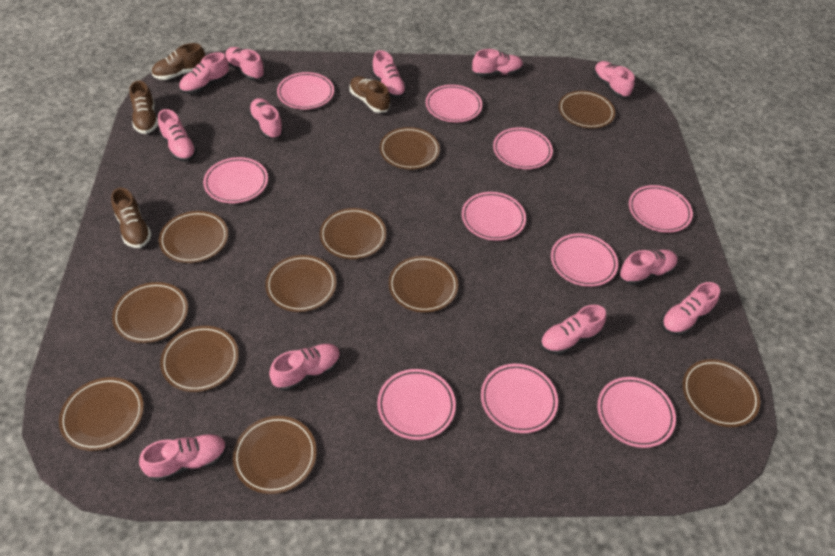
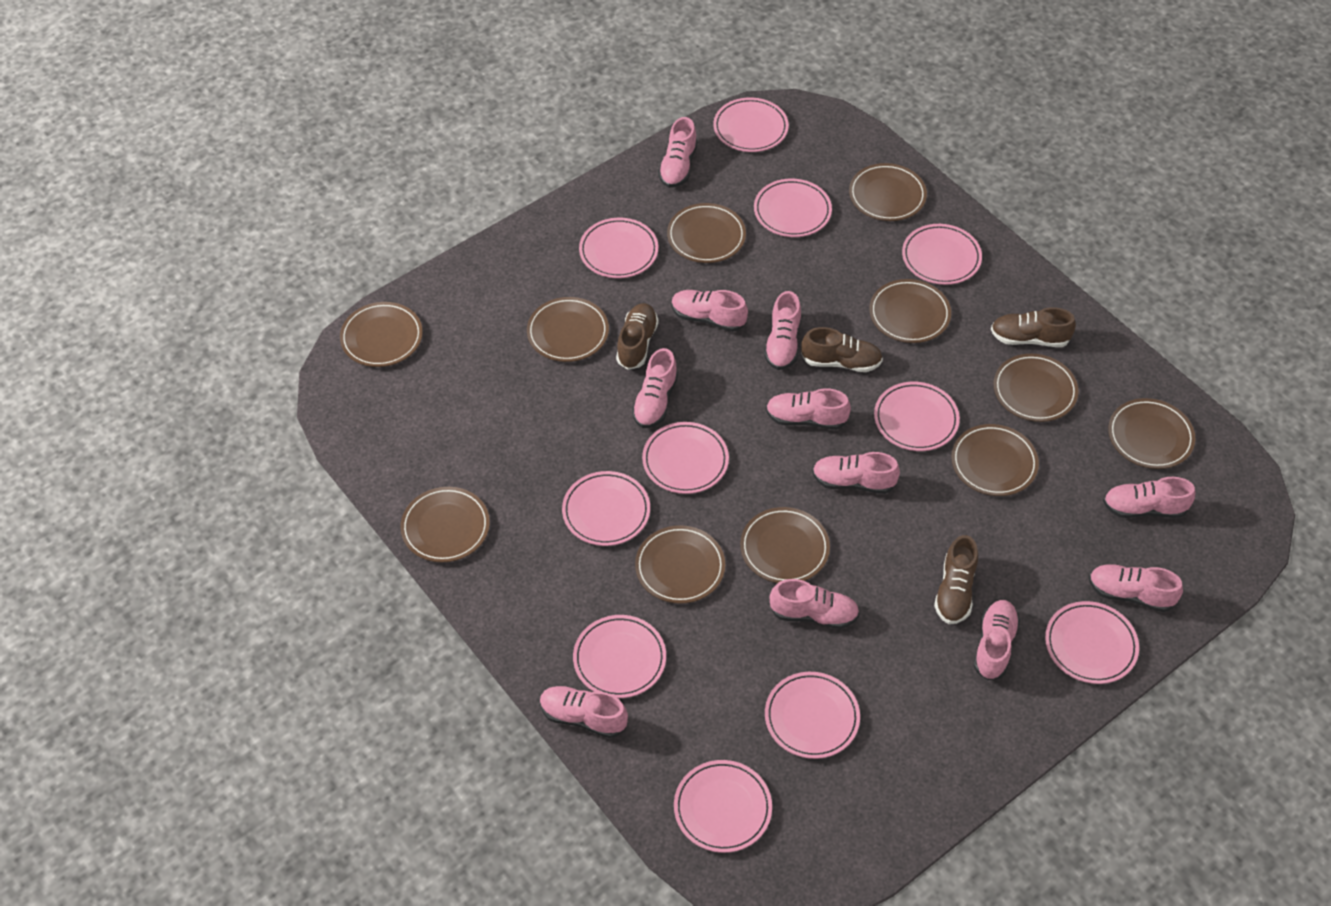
pink plate: 10 -> 11
pink shoe: 12 -> 11

